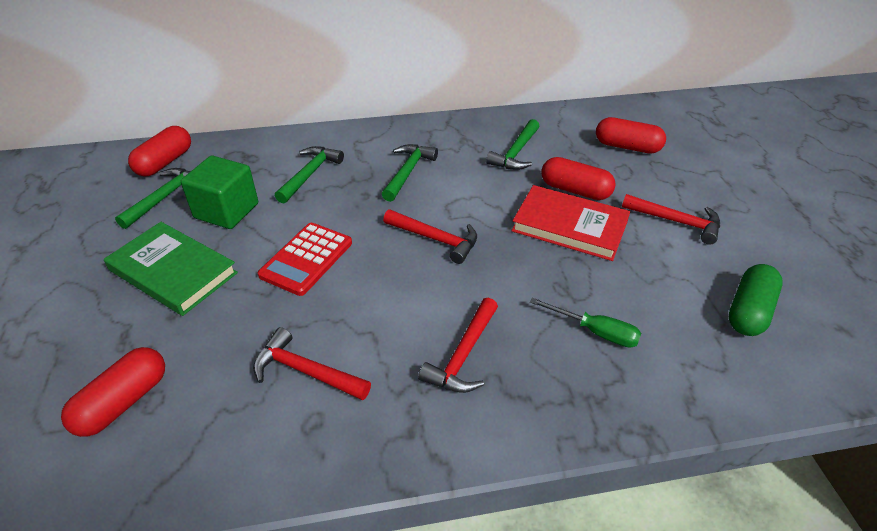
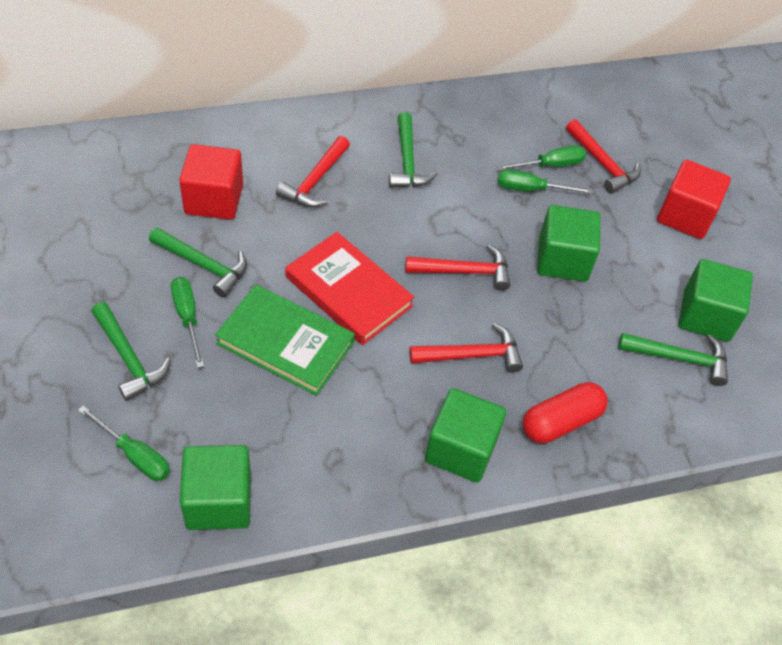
green capsule: 1 -> 0
green cube: 1 -> 4
green screwdriver: 1 -> 4
red calculator: 1 -> 0
red capsule: 4 -> 1
red cube: 0 -> 2

